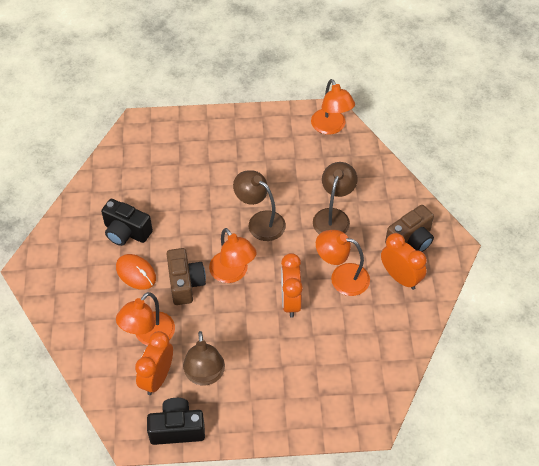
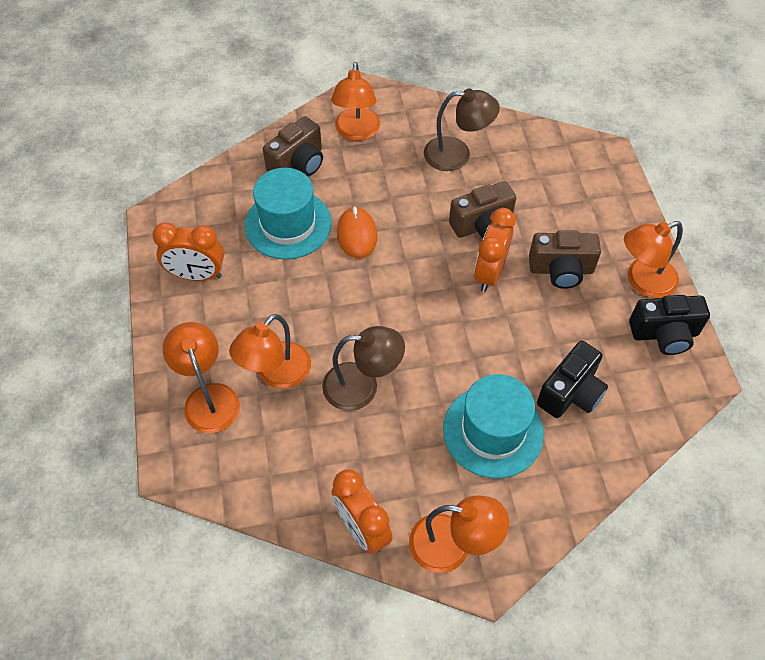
brown camera: 2 -> 3
brown lamp: 3 -> 2
orange lamp: 4 -> 5
turquoise hat: 0 -> 2

